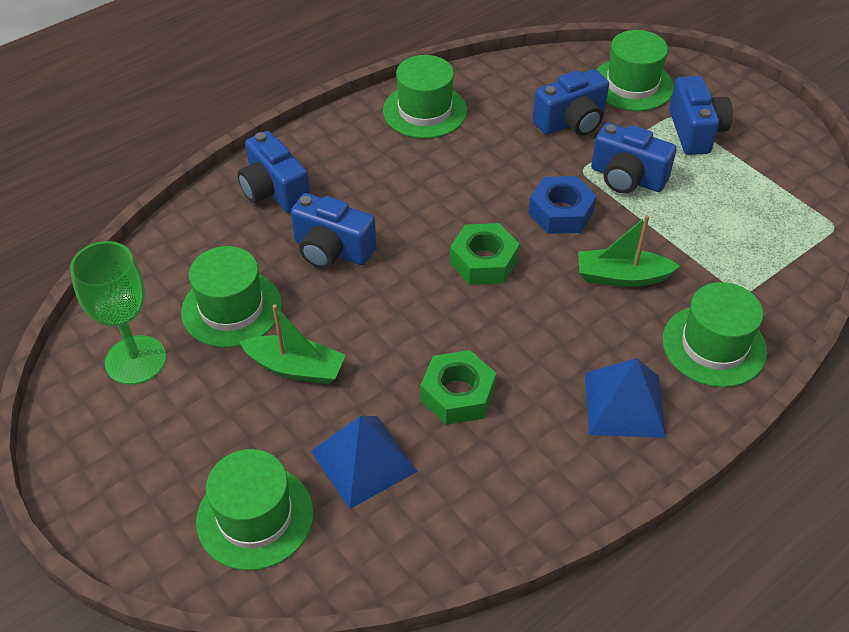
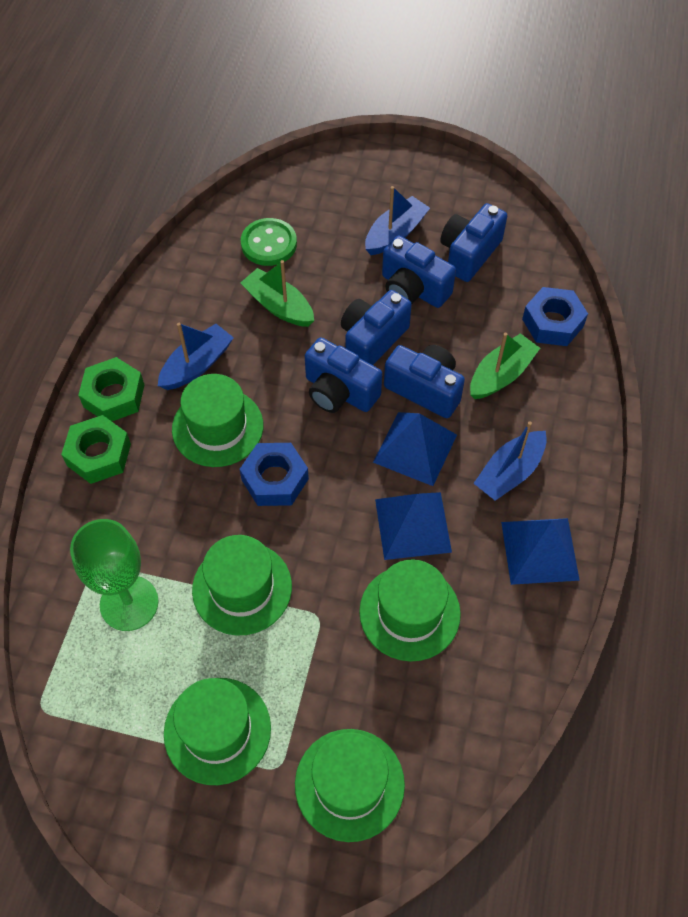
blue boat: 0 -> 3
blue nut: 1 -> 2
blue pyramid: 2 -> 3
green button: 0 -> 1

